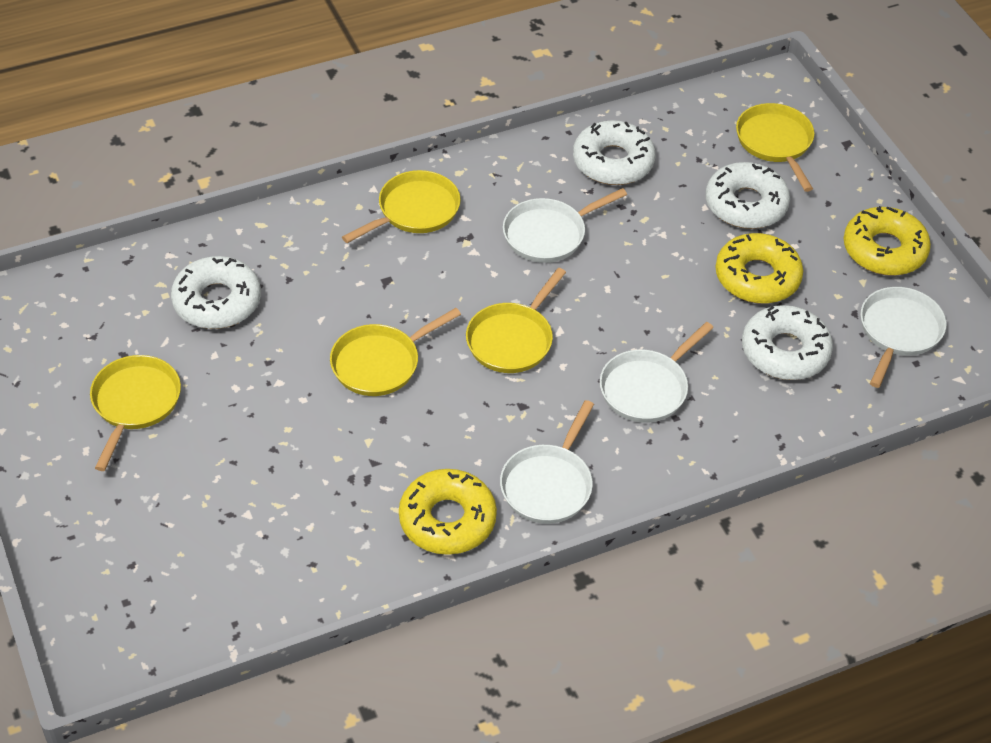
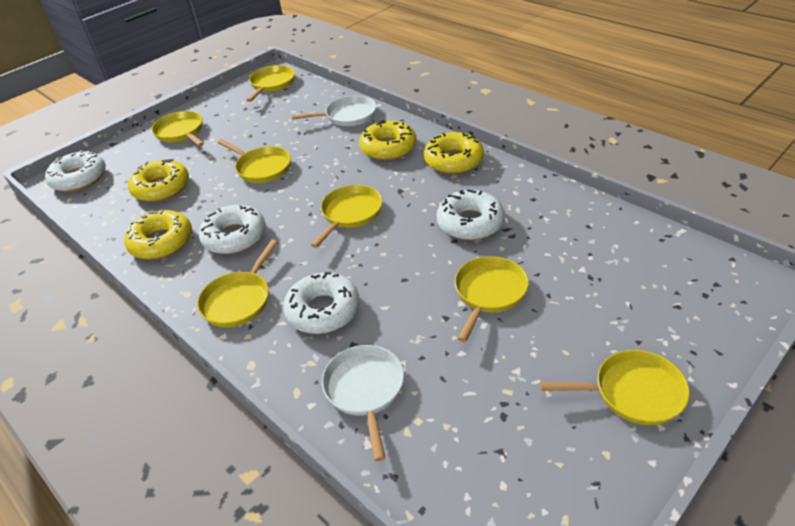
white pan: 4 -> 2
yellow donut: 3 -> 4
yellow pan: 5 -> 7

